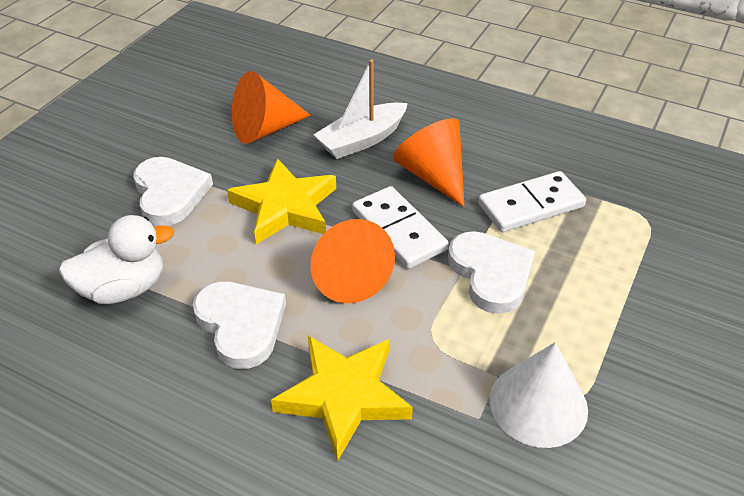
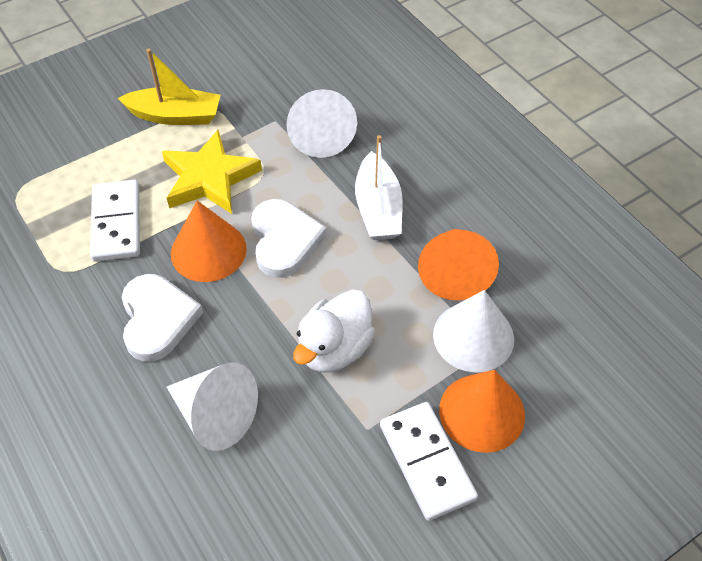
white cone: 1 -> 3
white heart: 3 -> 2
yellow boat: 0 -> 1
yellow star: 2 -> 1

